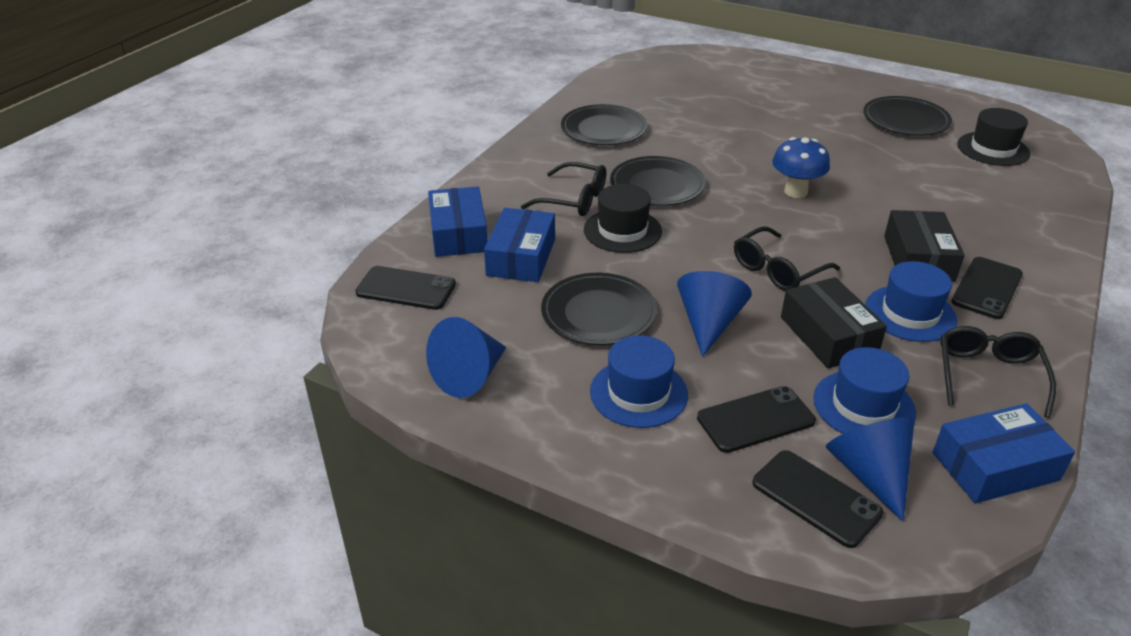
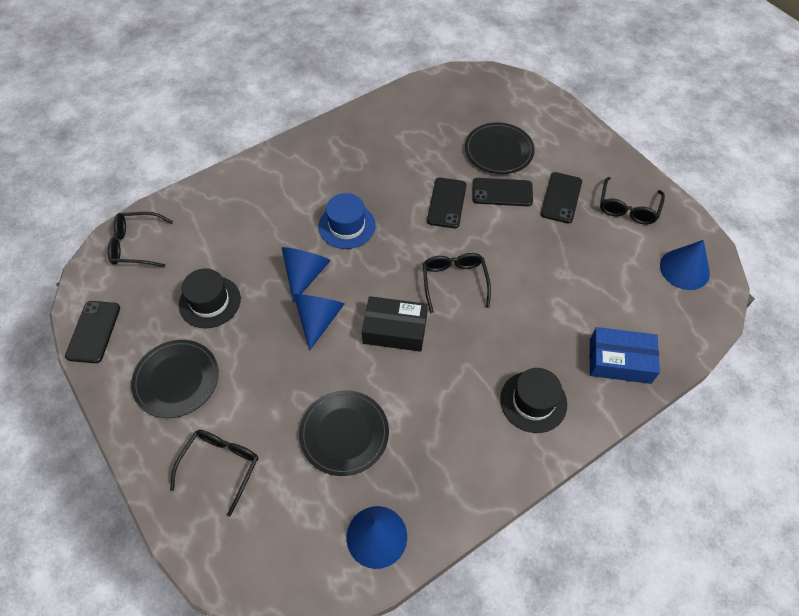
black box: 2 -> 1
black glasses: 3 -> 4
black plate: 4 -> 3
blue box: 3 -> 1
blue cone: 3 -> 4
blue hat: 3 -> 1
blue mushroom: 1 -> 0

